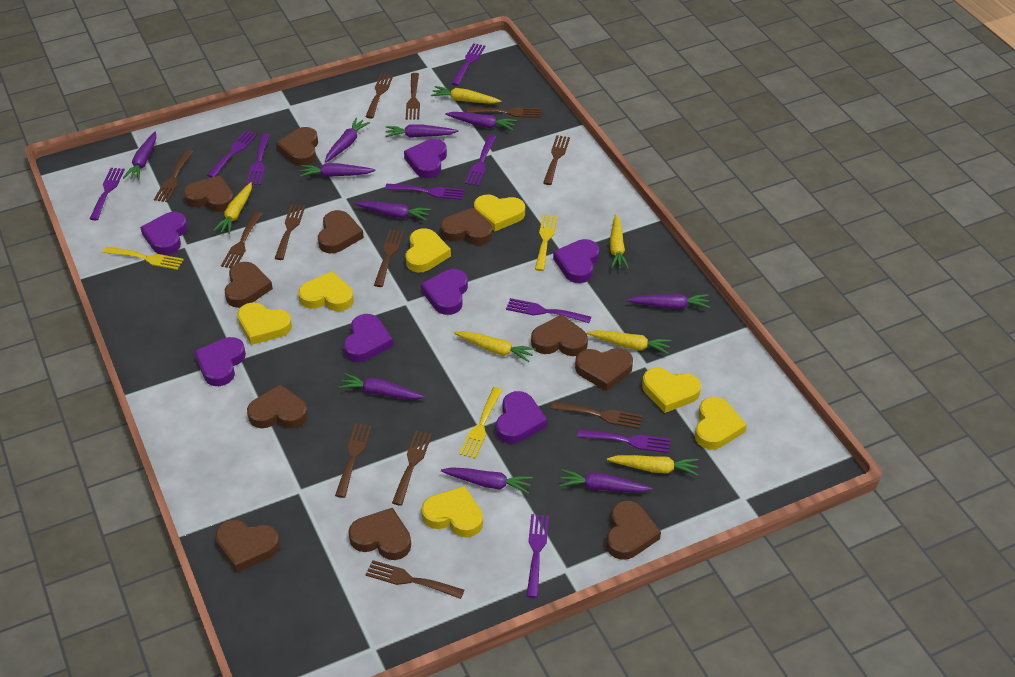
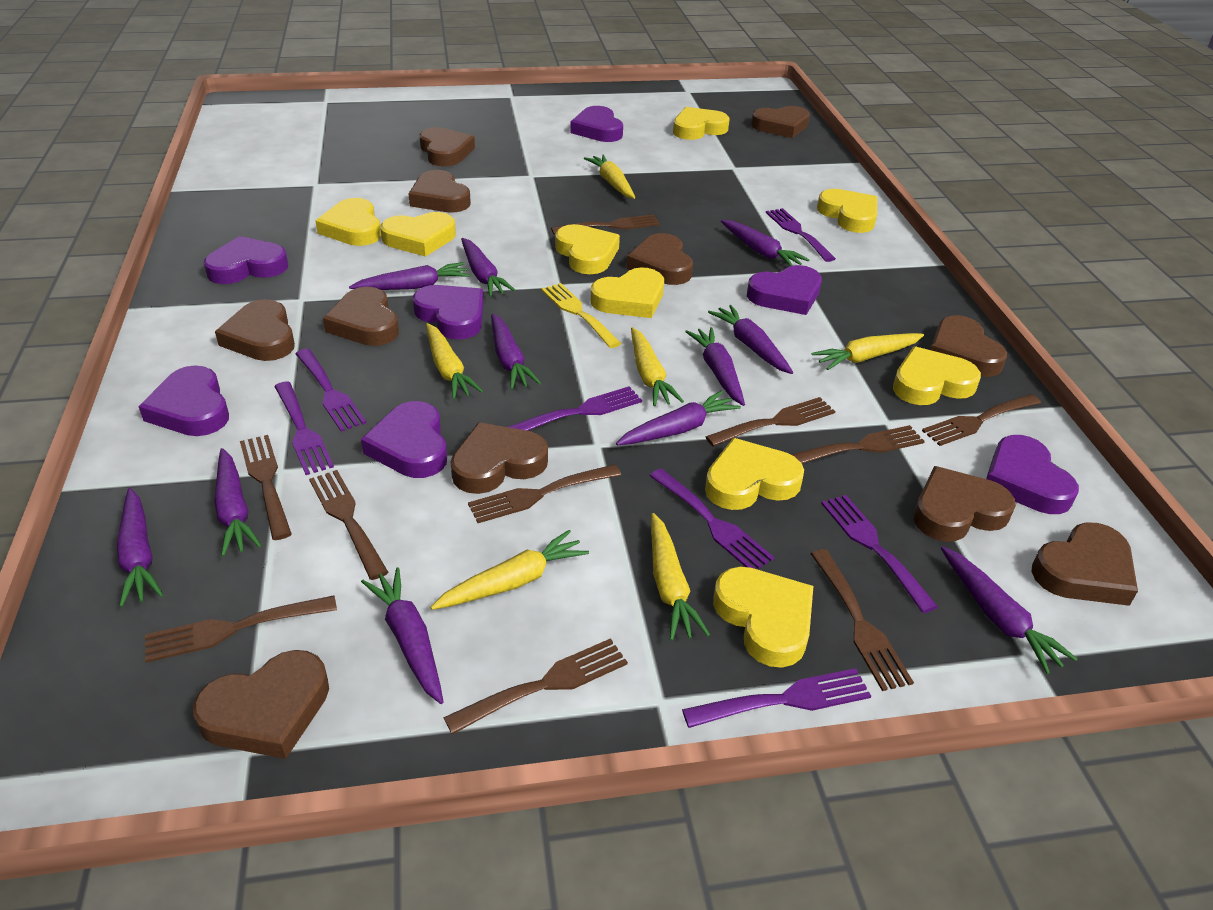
brown fork: 12 -> 10
purple carrot: 10 -> 11
purple fork: 9 -> 7
yellow fork: 3 -> 1
yellow heart: 7 -> 9

